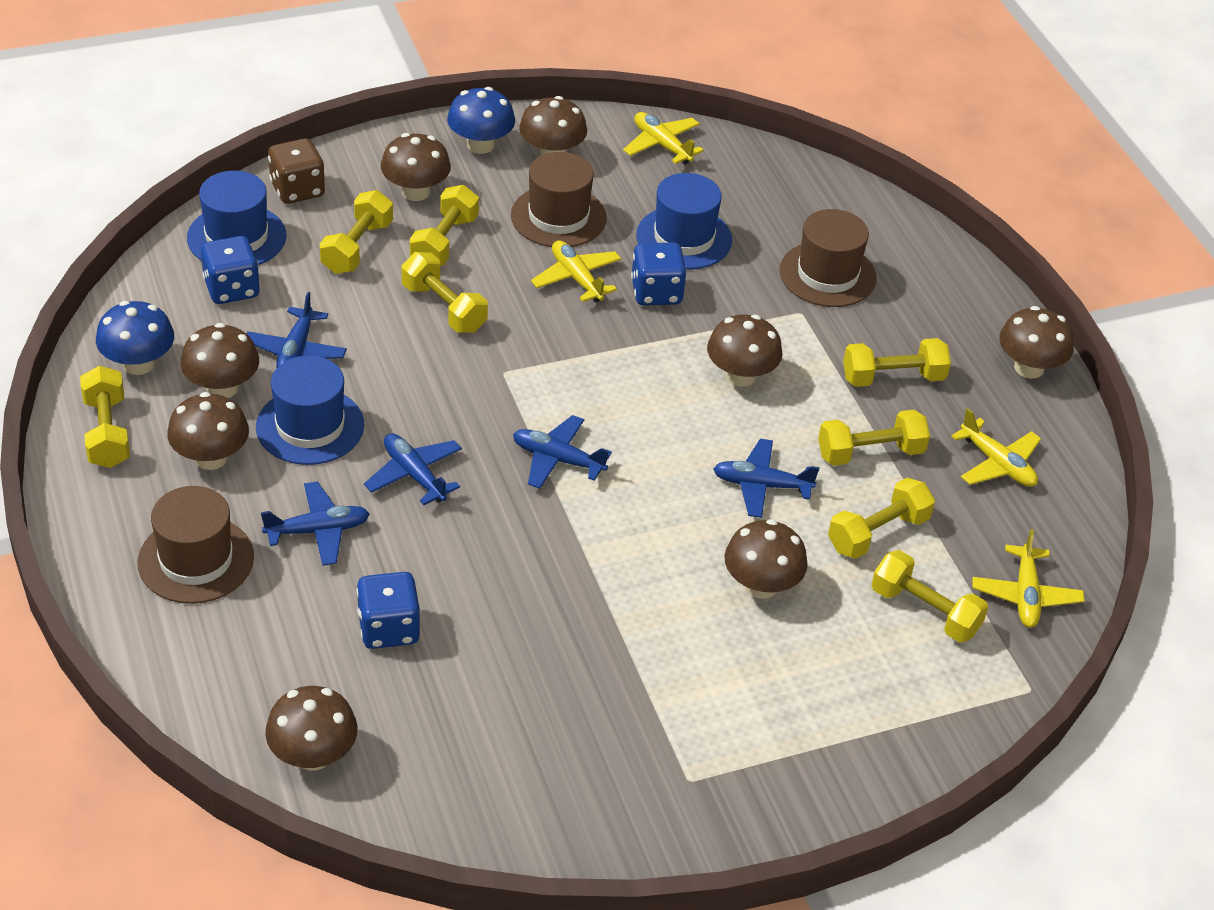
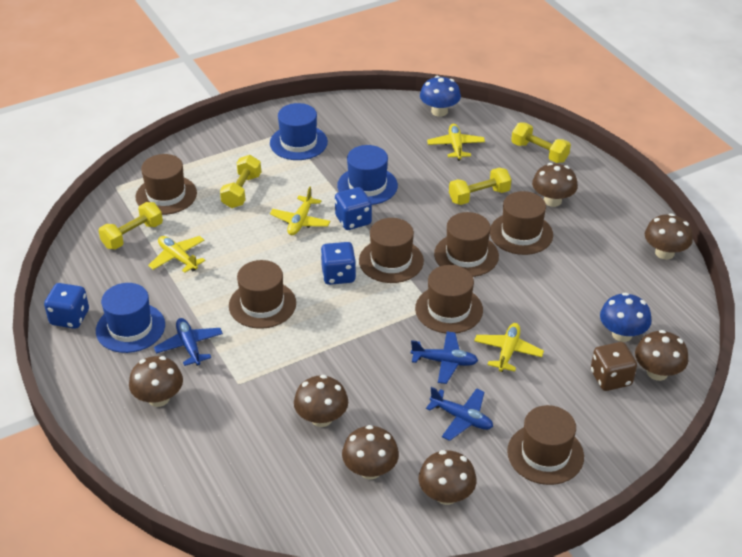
blue plane: 5 -> 3
brown hat: 3 -> 7
brown mushroom: 8 -> 7
yellow dumbbell: 8 -> 4

